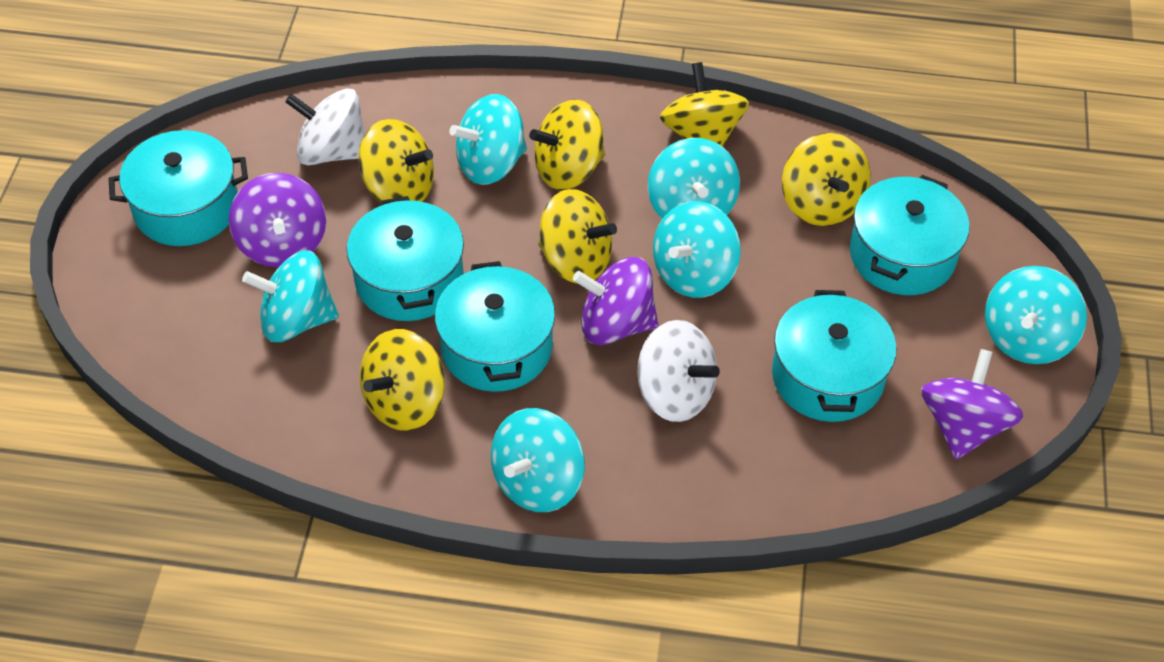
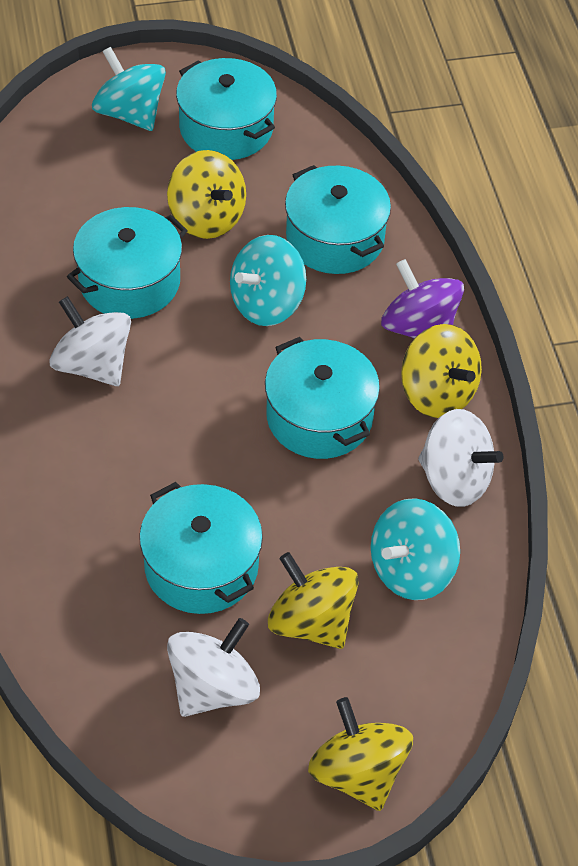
purple spinning top: 3 -> 1
turquoise spinning top: 6 -> 3
white spinning top: 2 -> 3
yellow spinning top: 6 -> 4

